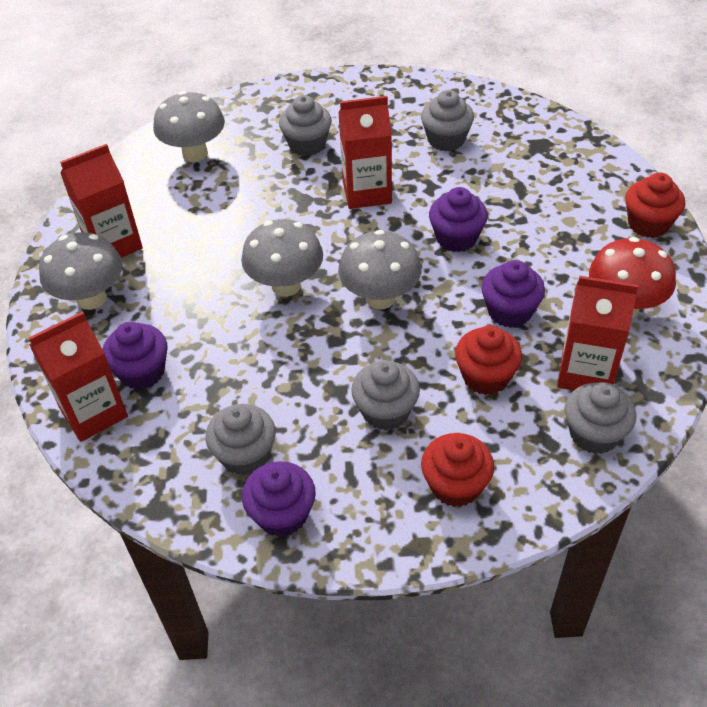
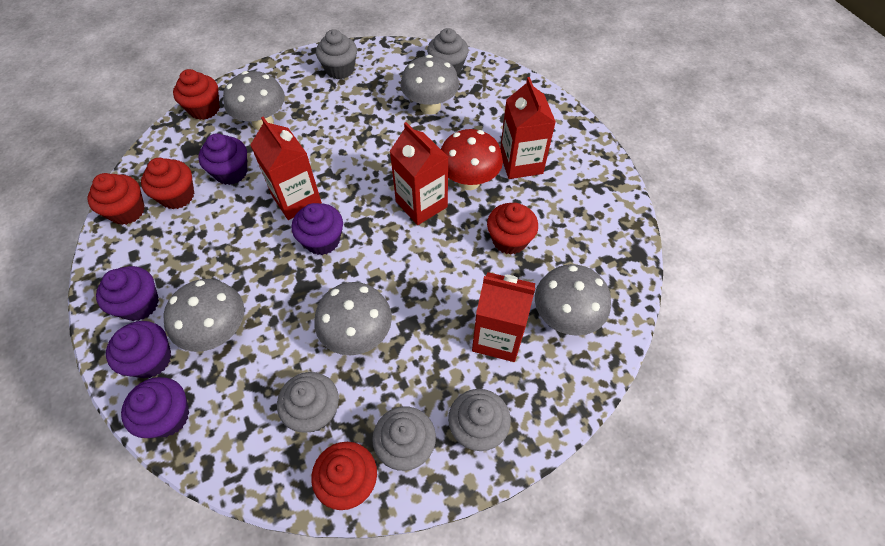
grey mushroom: 4 -> 5
purple cupcake: 4 -> 5
red cupcake: 3 -> 5

